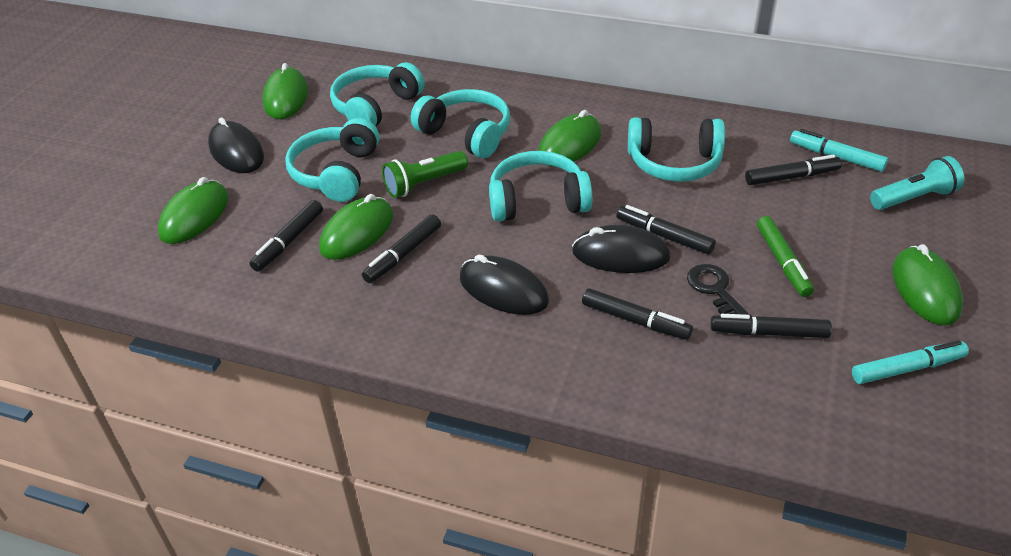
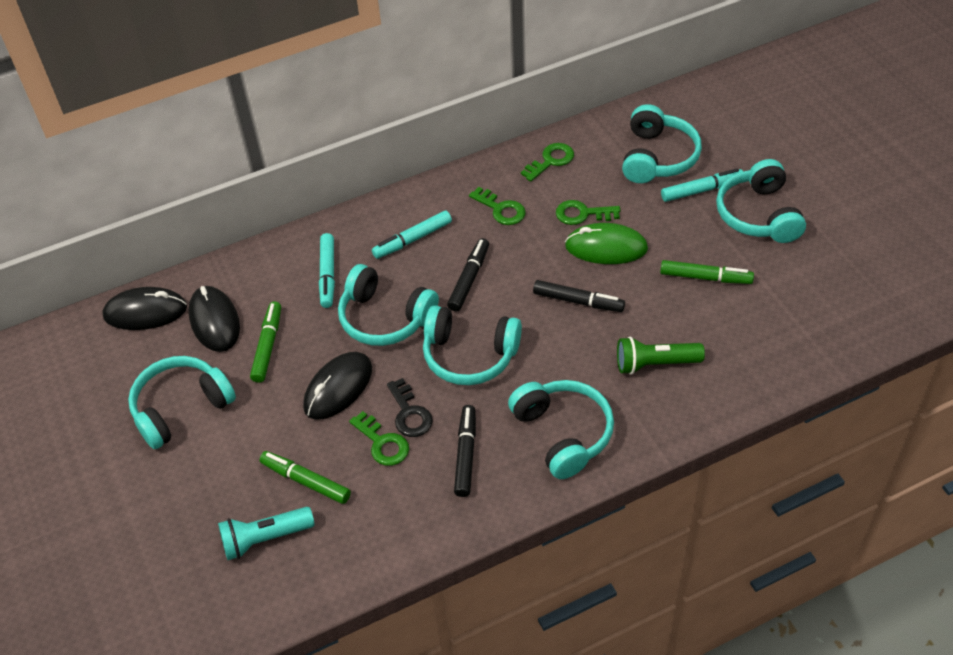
black marker: 6 -> 3
green key: 0 -> 4
green marker: 1 -> 3
green mouse: 5 -> 1
turquoise headphones: 5 -> 6
turquoise marker: 2 -> 3

